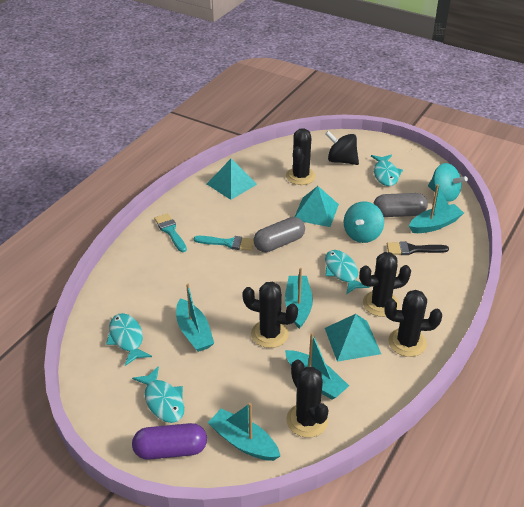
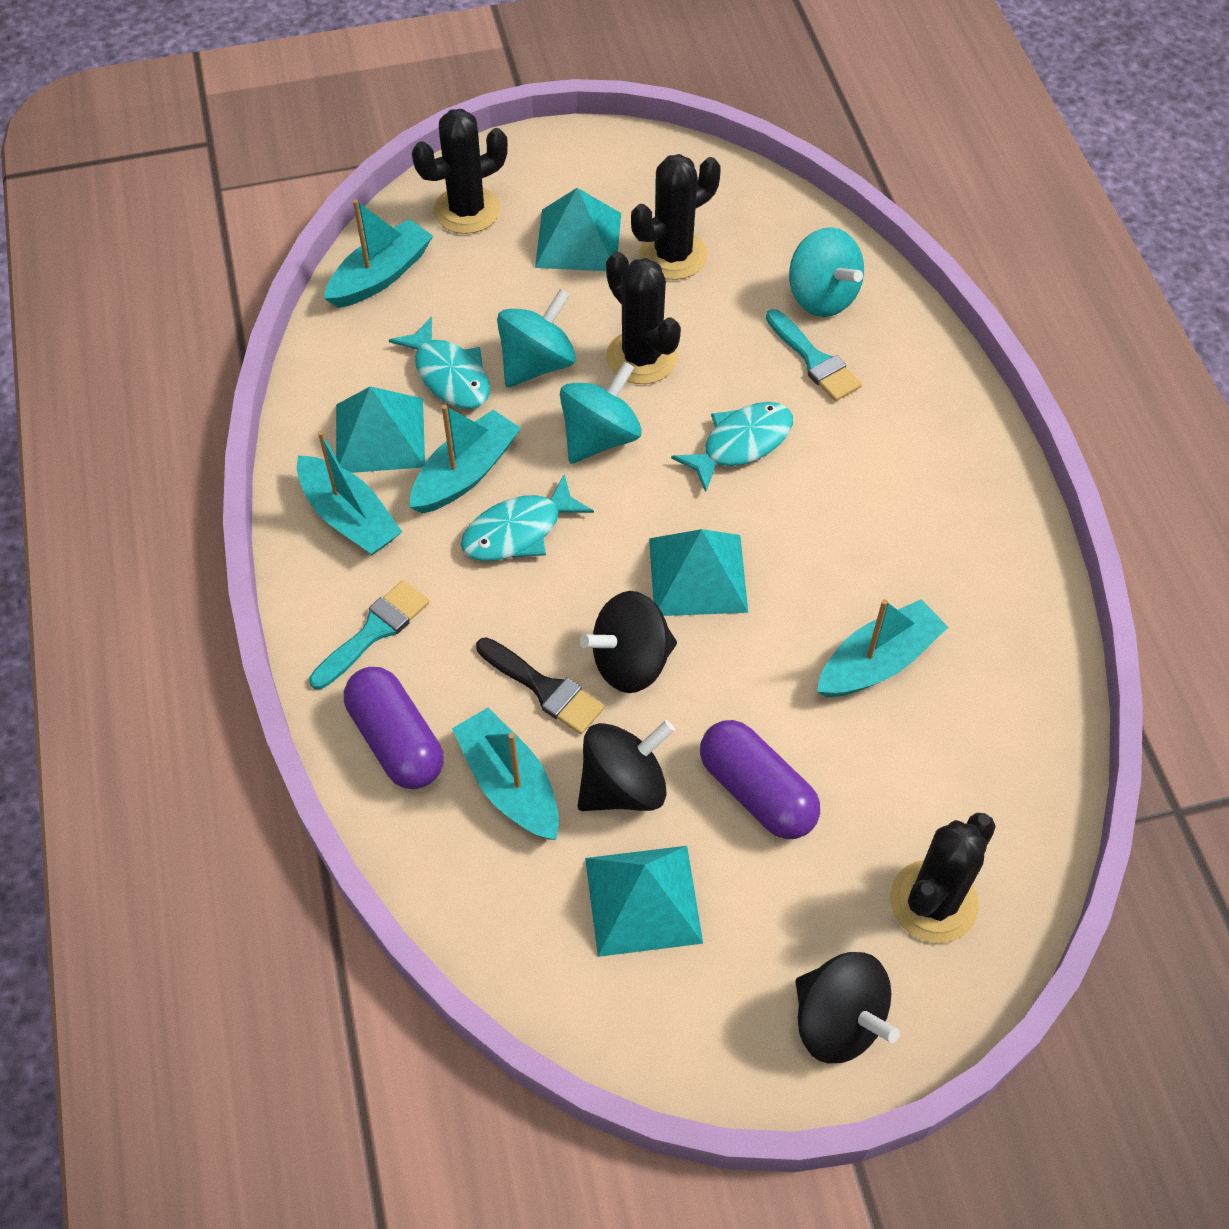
black cactus: 5 -> 4
black spinning top: 1 -> 3
grey capsule: 2 -> 0
purple capsule: 1 -> 2
turquoise fish: 4 -> 3
turquoise pyramid: 3 -> 4
turquoise spinning top: 2 -> 3

